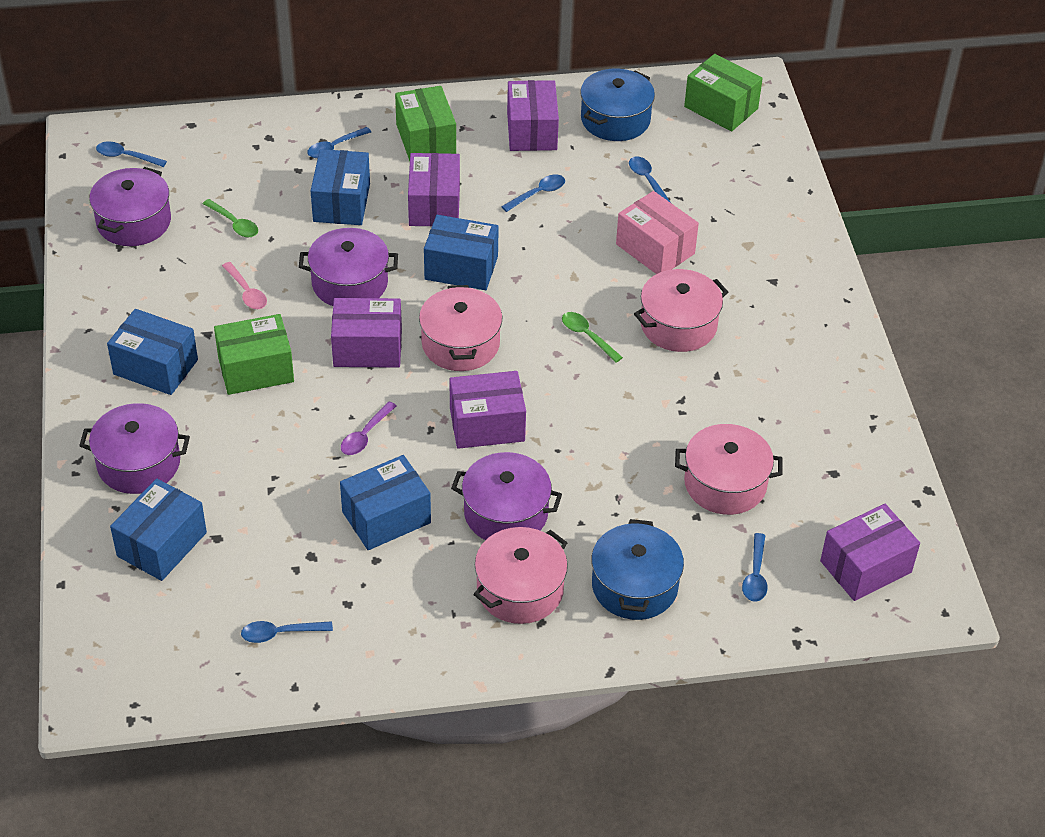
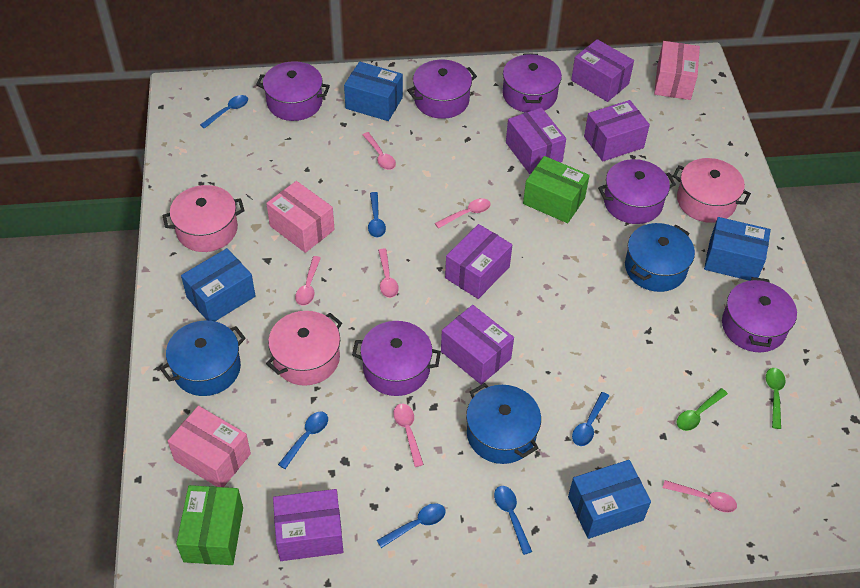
blue box: 5 -> 4
blue pot: 2 -> 3
green box: 3 -> 2
pink box: 1 -> 3
pink pot: 4 -> 3
pink spoon: 1 -> 6
purple box: 5 -> 6
purple pot: 4 -> 6
purple spoon: 1 -> 0

